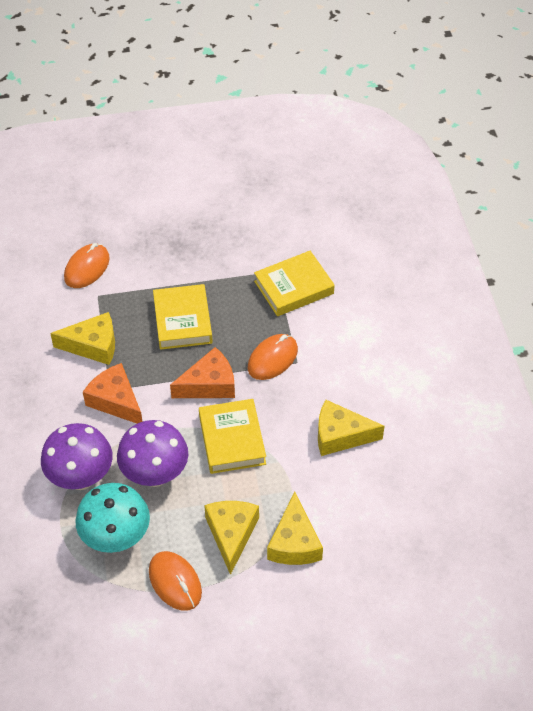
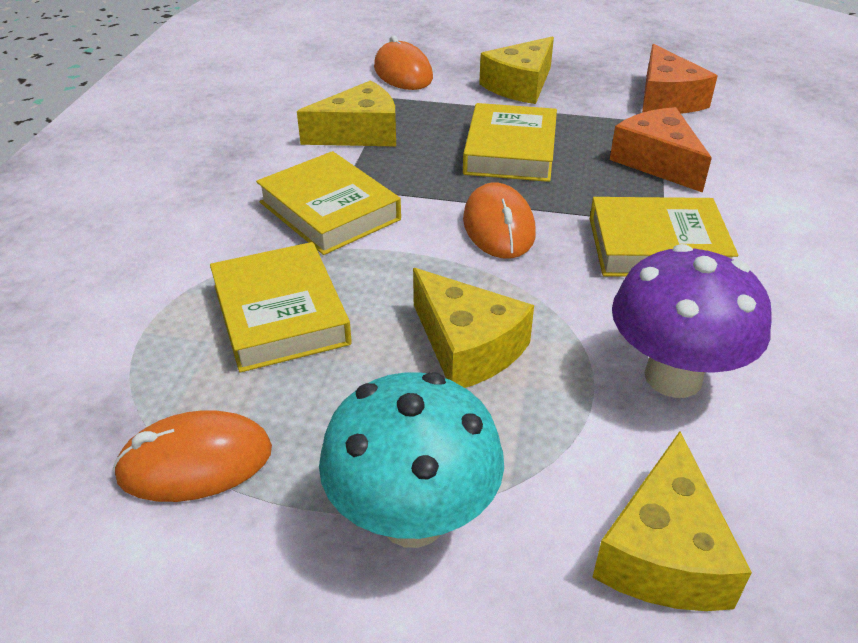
purple mushroom: 2 -> 1
yellow book: 3 -> 4

